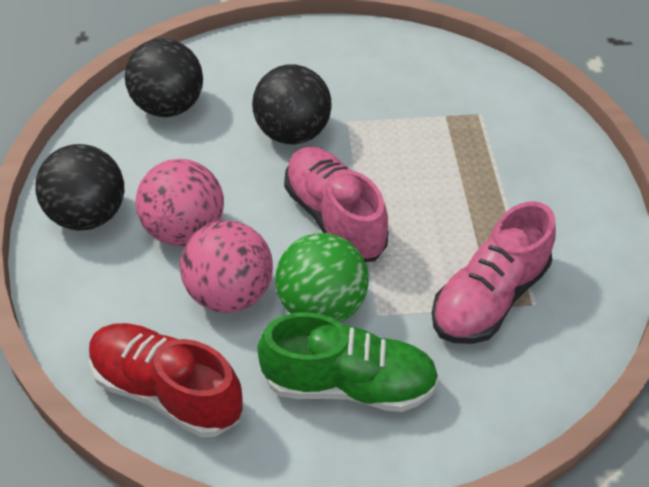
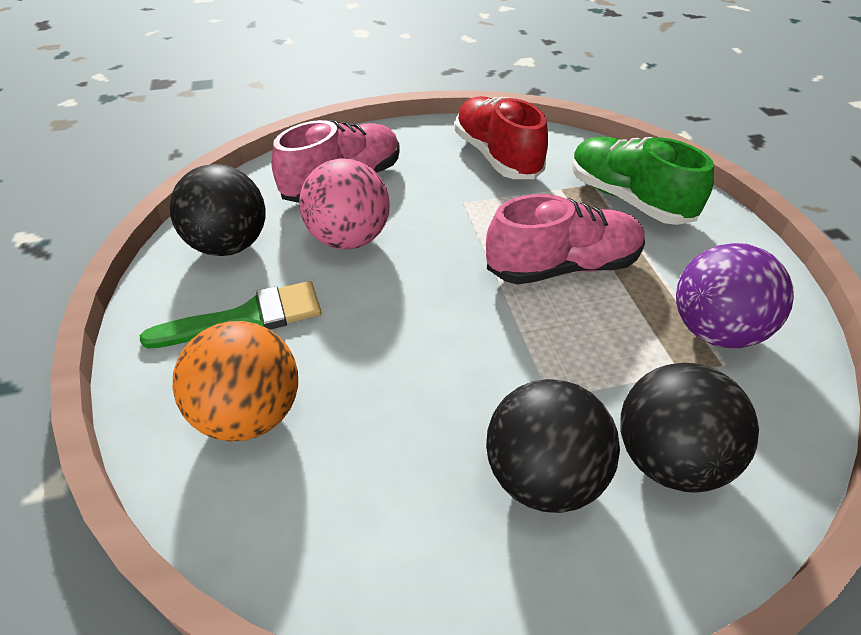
green ball: 1 -> 0
green brush: 0 -> 1
orange ball: 0 -> 1
pink ball: 2 -> 1
purple ball: 0 -> 1

